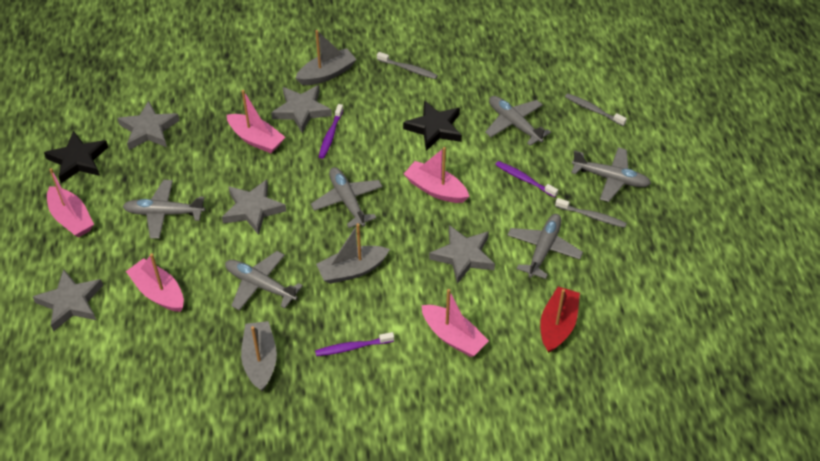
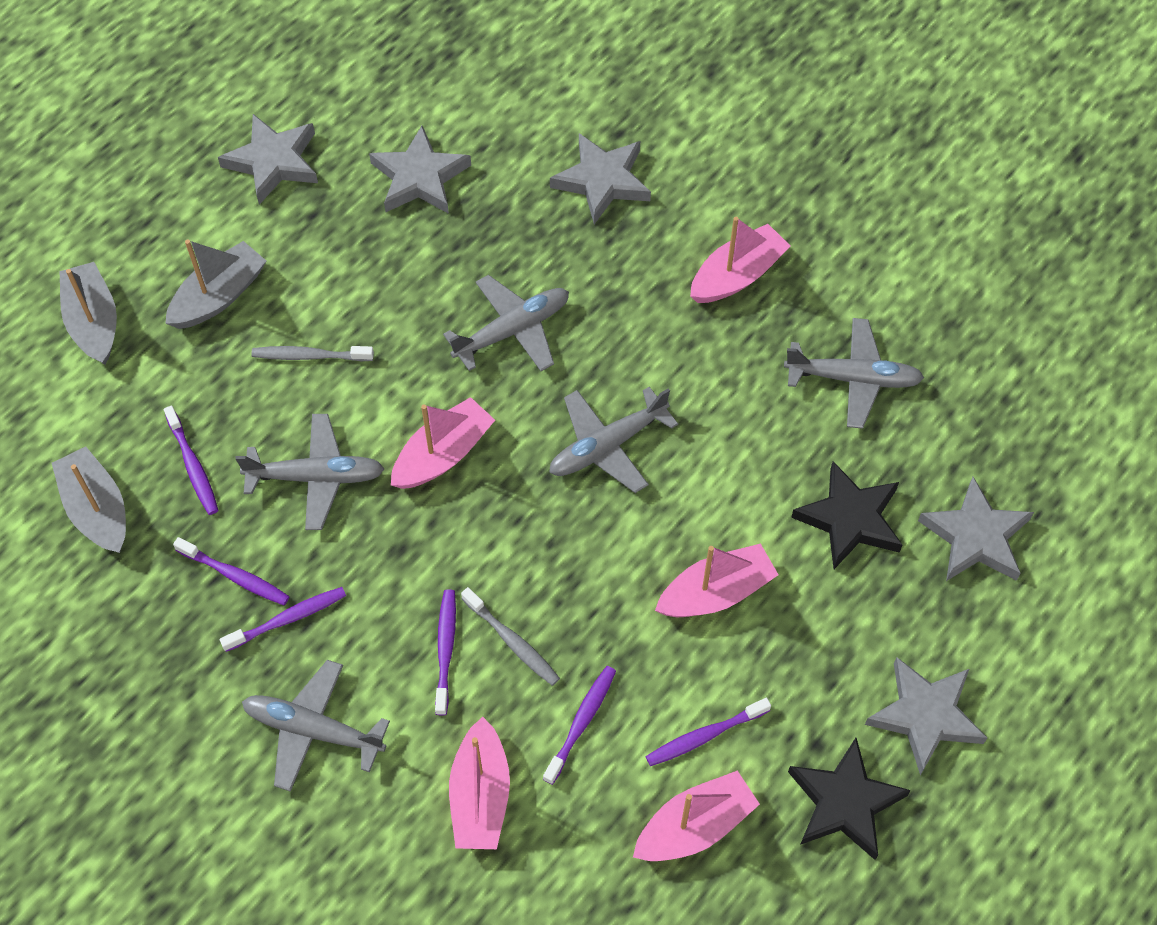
grey plane: 6 -> 5
grey toothbrush: 3 -> 2
purple toothbrush: 3 -> 6
red boat: 1 -> 0

